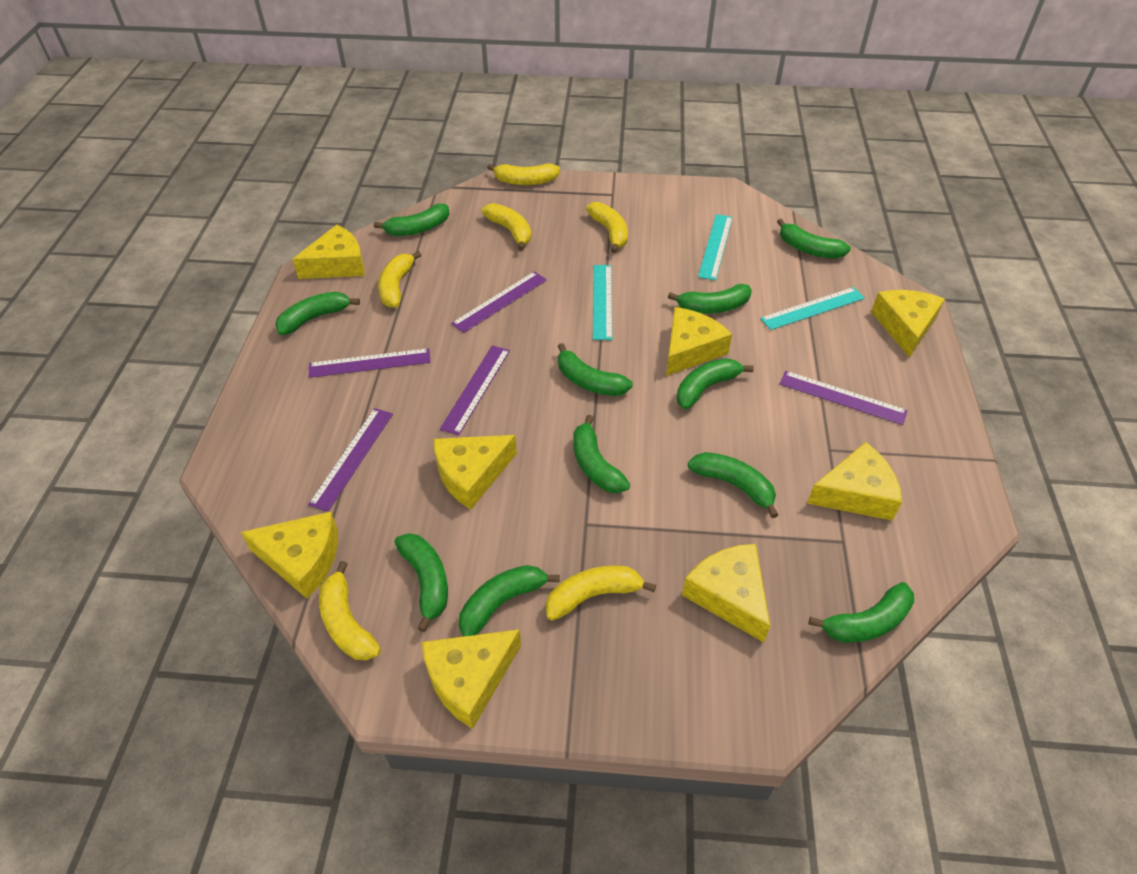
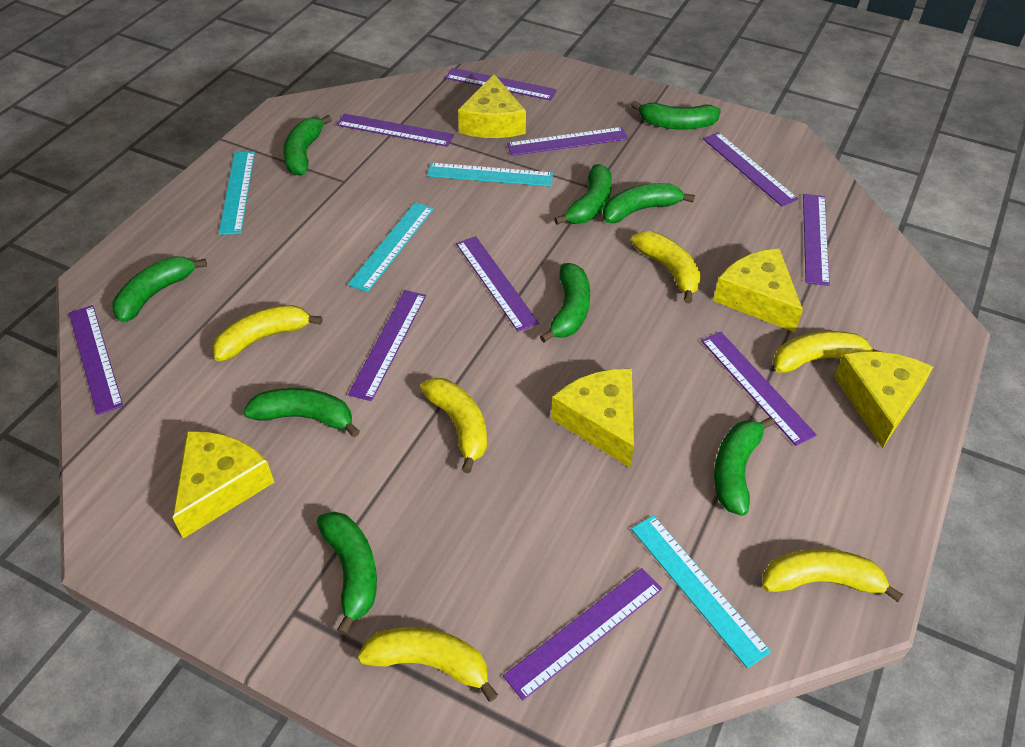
green banana: 11 -> 9
purple ruler: 5 -> 10
turquoise ruler: 3 -> 4
yellow cheese: 8 -> 5

